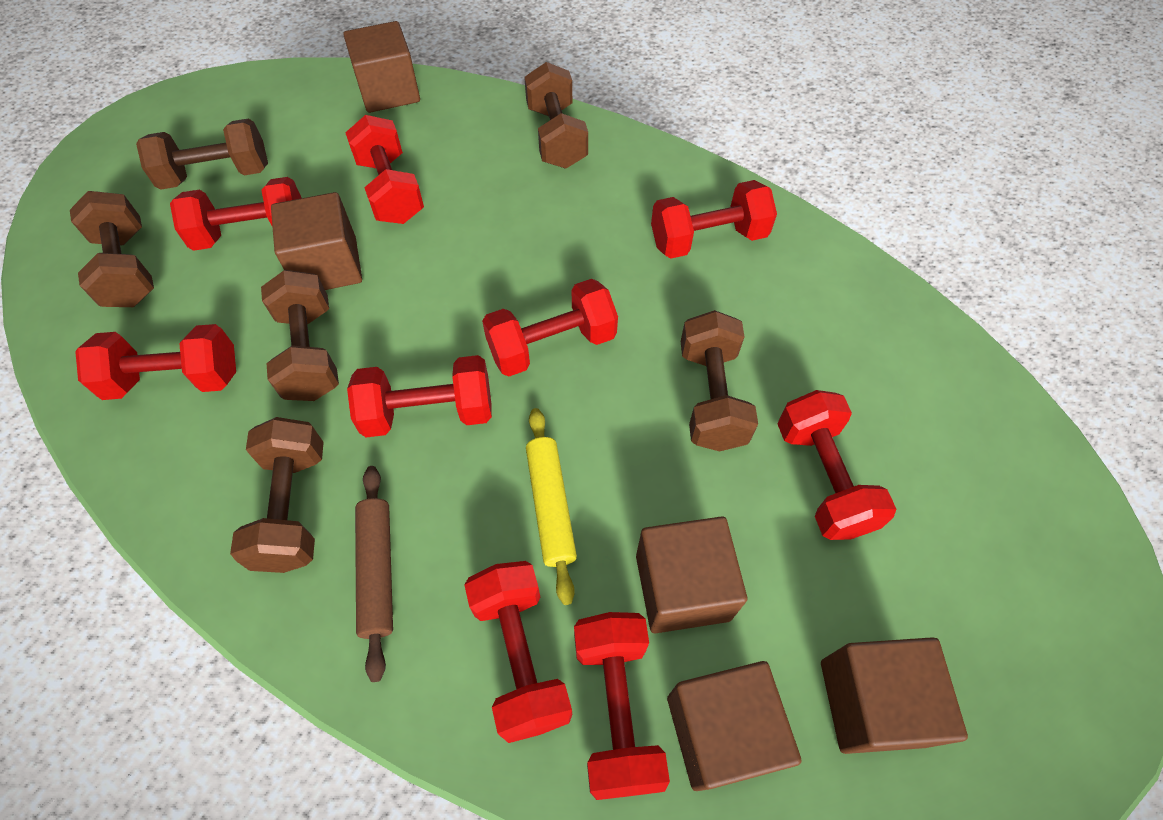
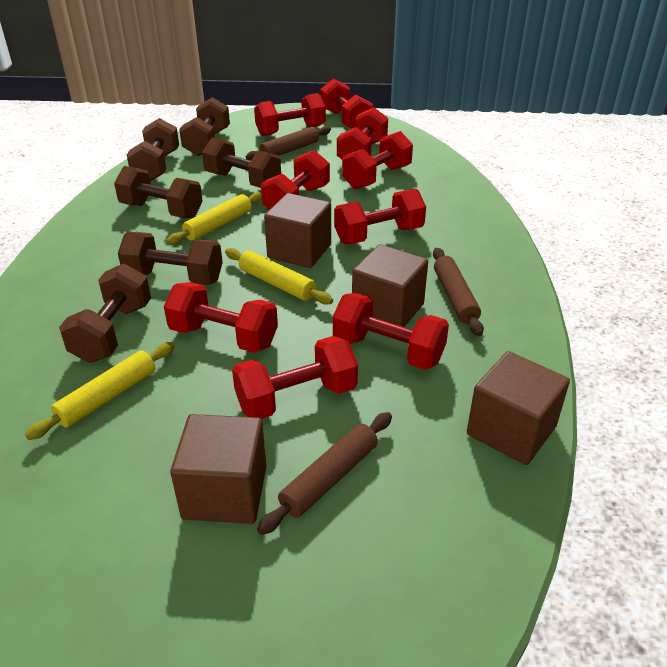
brown cube: 5 -> 4
brown rolling pin: 1 -> 3
yellow rolling pin: 1 -> 3

